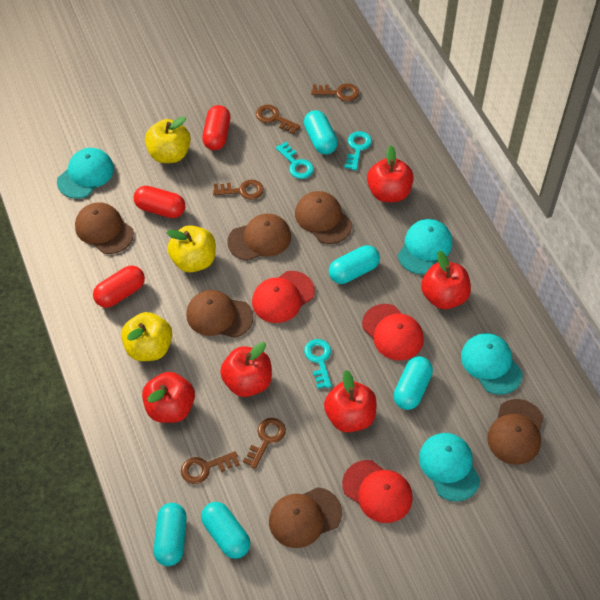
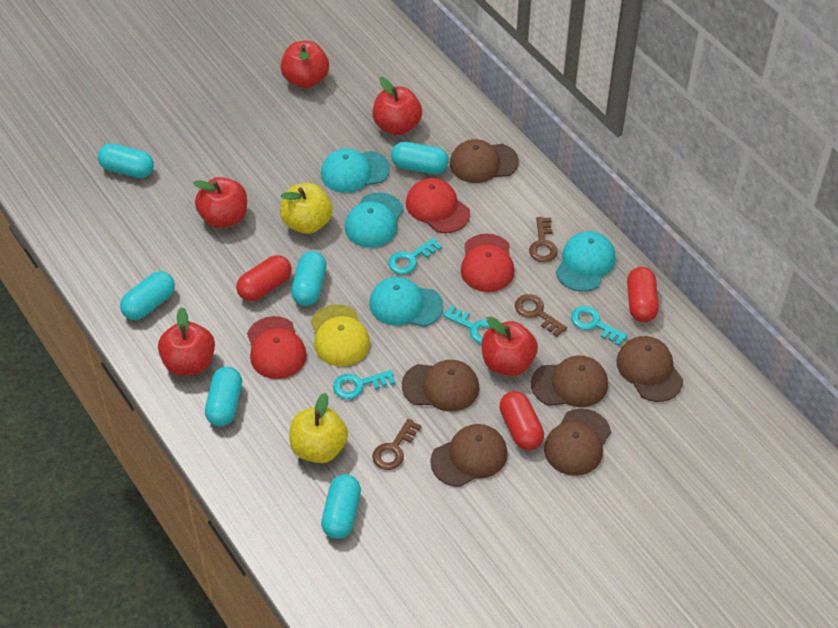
brown key: 5 -> 3
turquoise capsule: 5 -> 6
turquoise key: 3 -> 4
yellow apple: 3 -> 2
yellow cap: 0 -> 1

